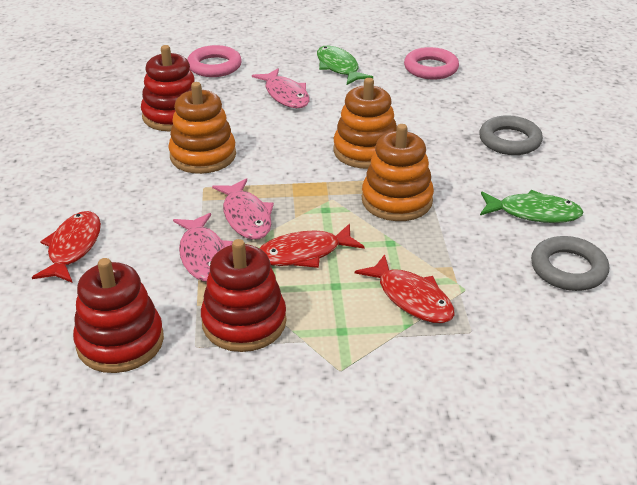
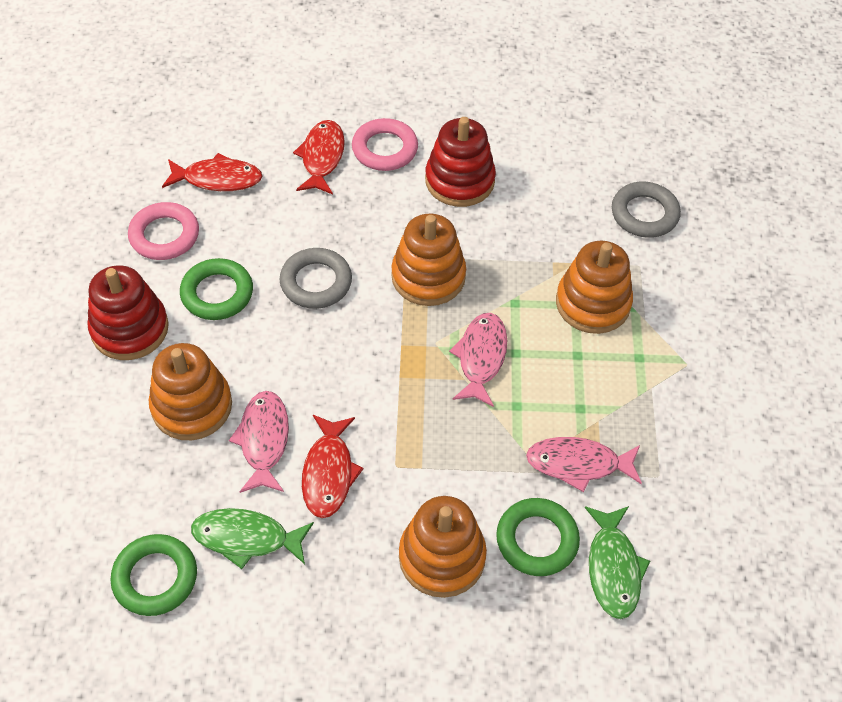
green ring: 0 -> 3
orange stacking toy: 3 -> 4
red stacking toy: 3 -> 2

